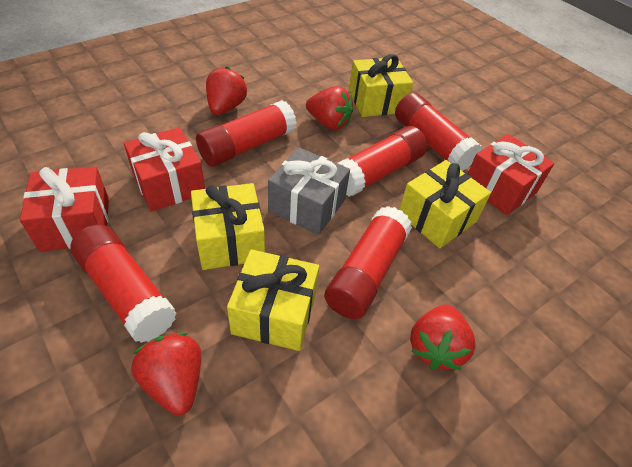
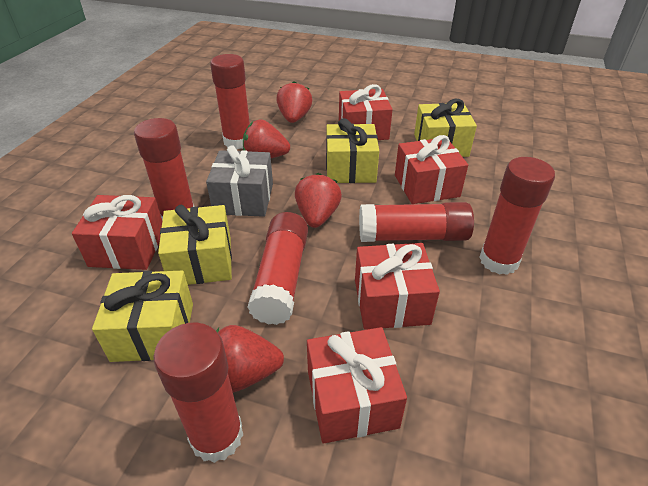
red gift: 3 -> 5
red glue stick: 5 -> 6

